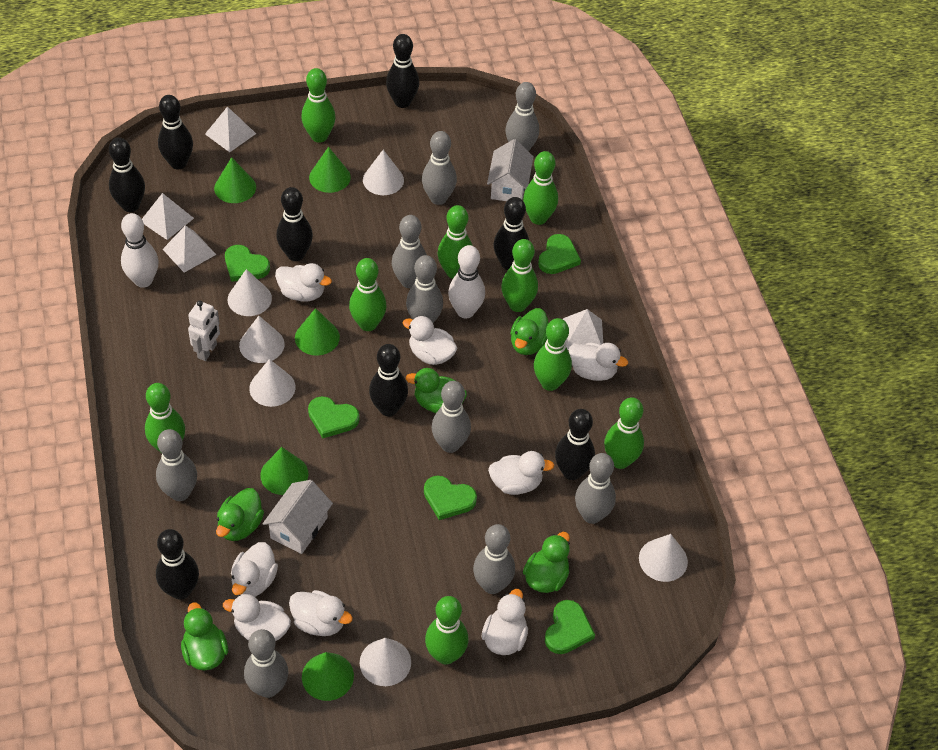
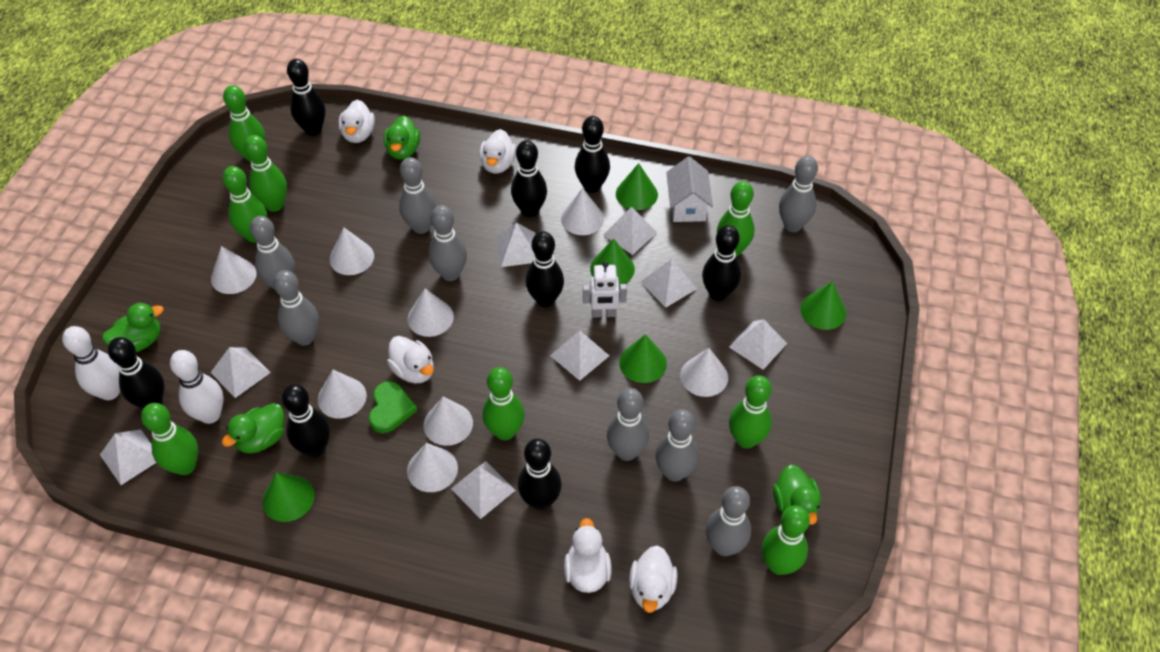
green bowling pin: 9 -> 8
green duck: 5 -> 4
green heart: 5 -> 1
grey bowling pin: 9 -> 8
white cone: 6 -> 8
white duck: 8 -> 5
white house: 2 -> 1
white pyramid: 4 -> 8

